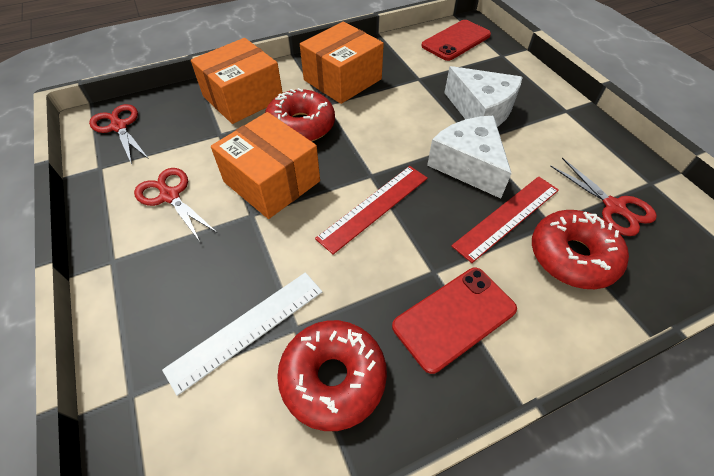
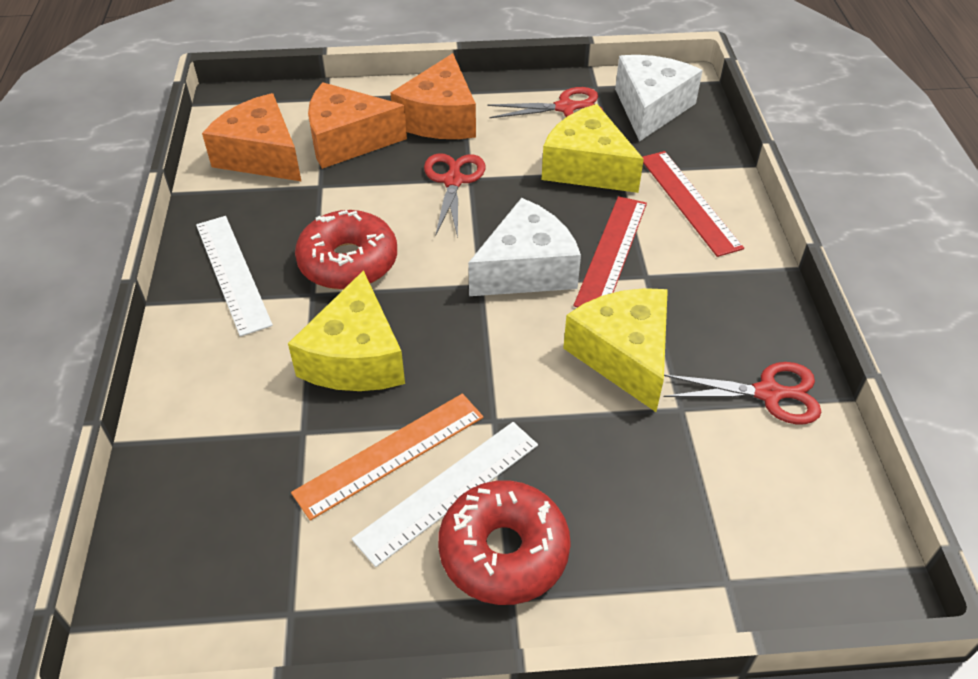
orange box: 3 -> 0
orange cheese: 0 -> 3
orange ruler: 0 -> 1
red donut: 3 -> 2
red phone: 2 -> 0
white ruler: 1 -> 2
yellow cheese: 0 -> 3

